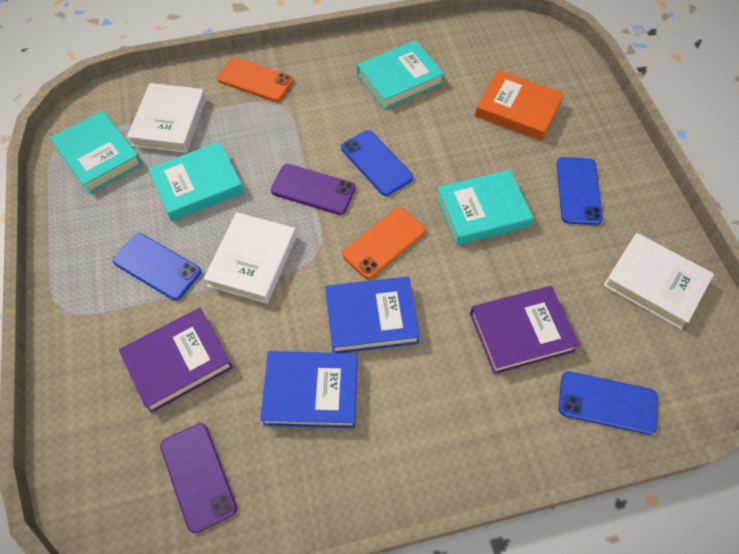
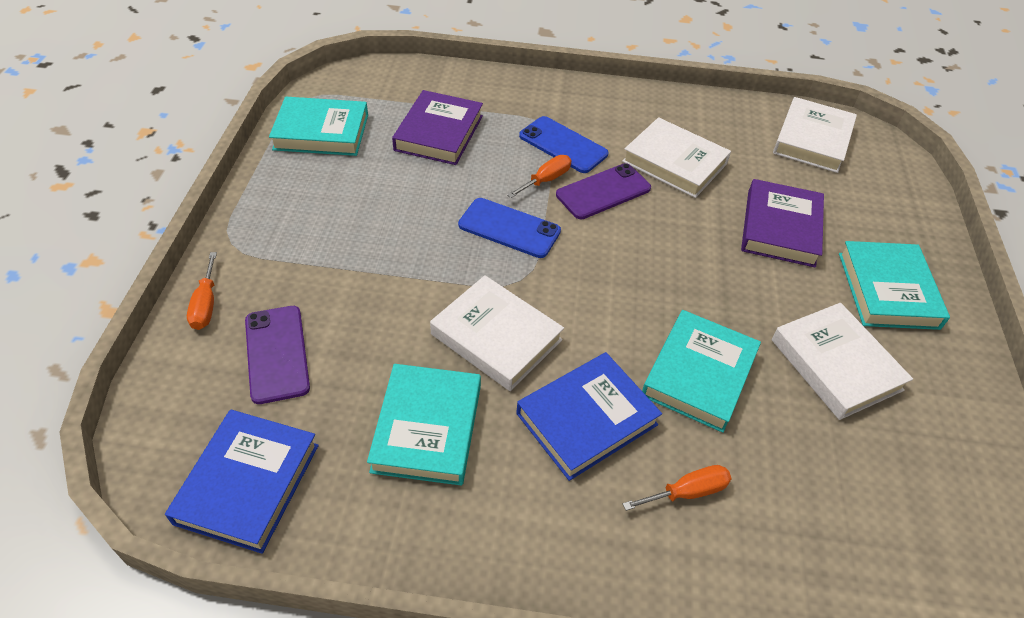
blue phone: 4 -> 2
orange book: 1 -> 0
orange phone: 2 -> 0
orange screwdriver: 0 -> 3
white book: 3 -> 4

